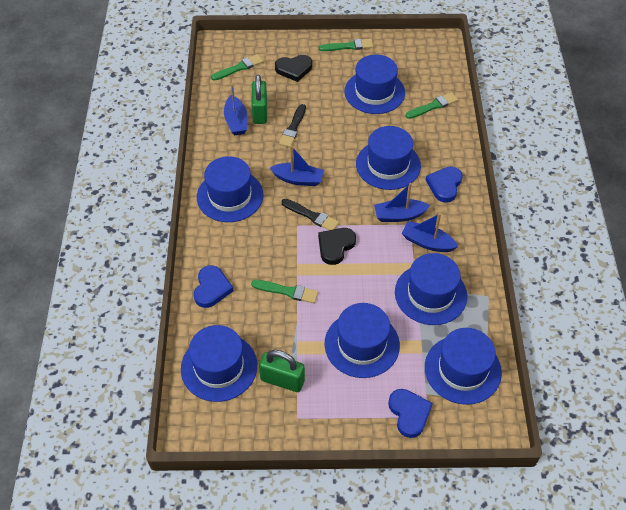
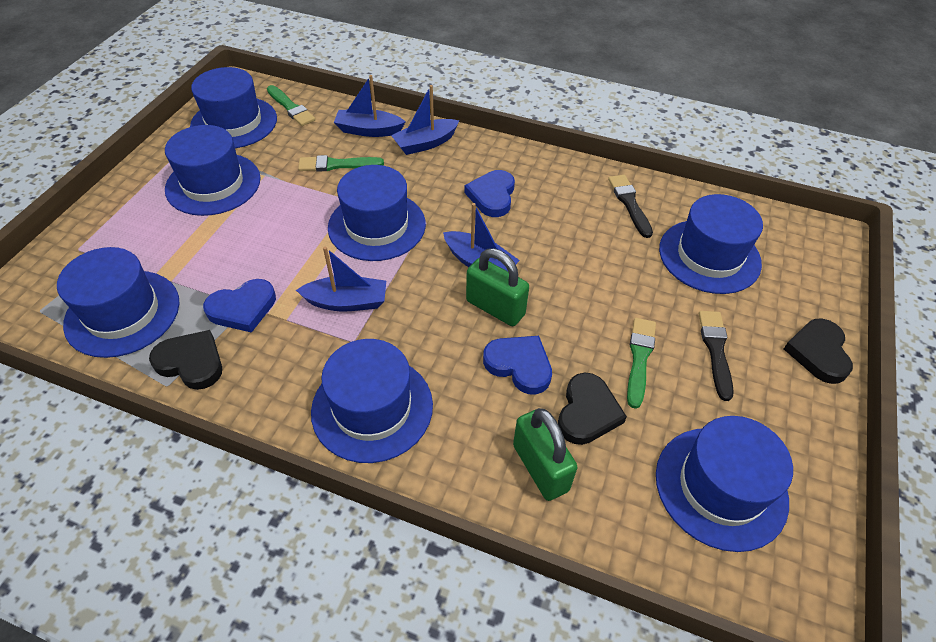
black heart: 2 -> 3
green brush: 4 -> 3

